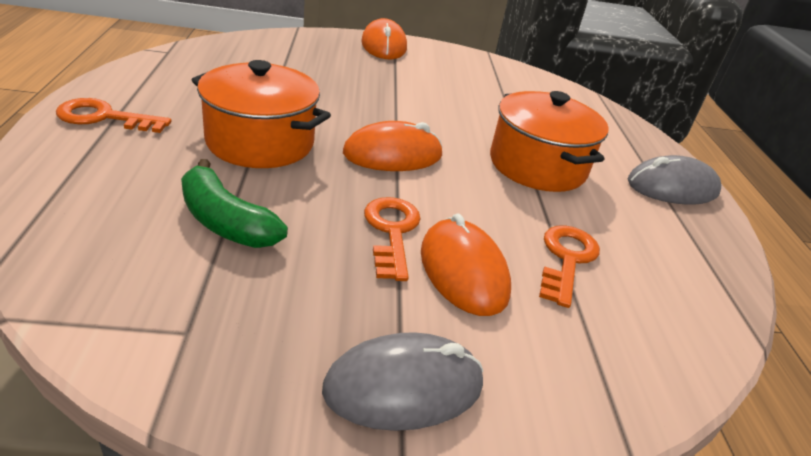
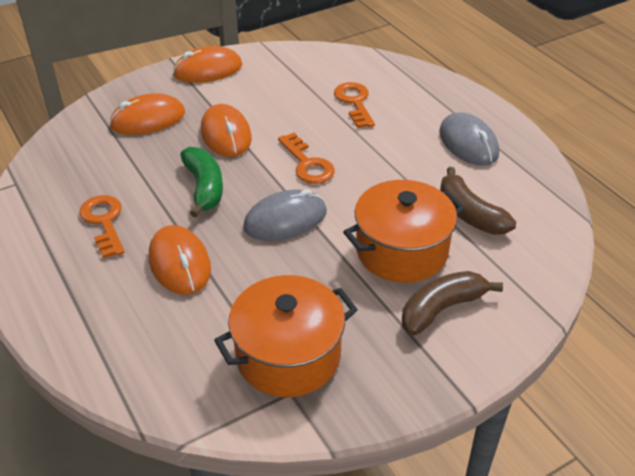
brown banana: 0 -> 2
orange mouse: 3 -> 4

